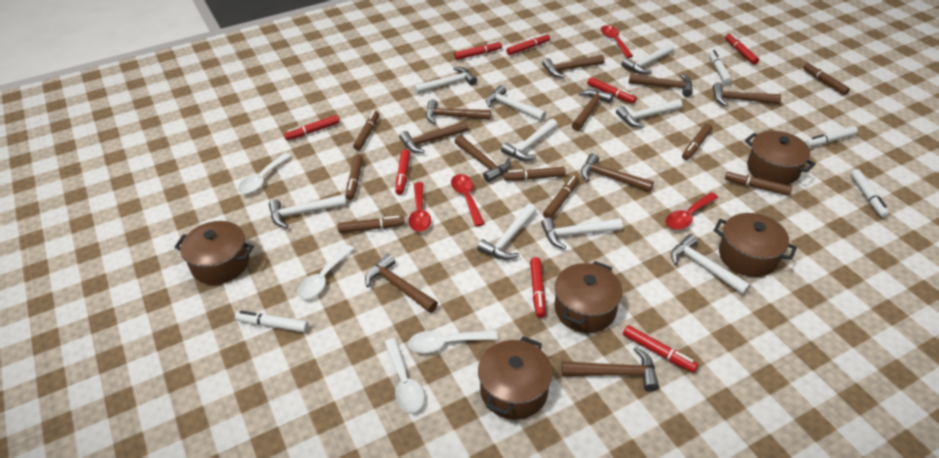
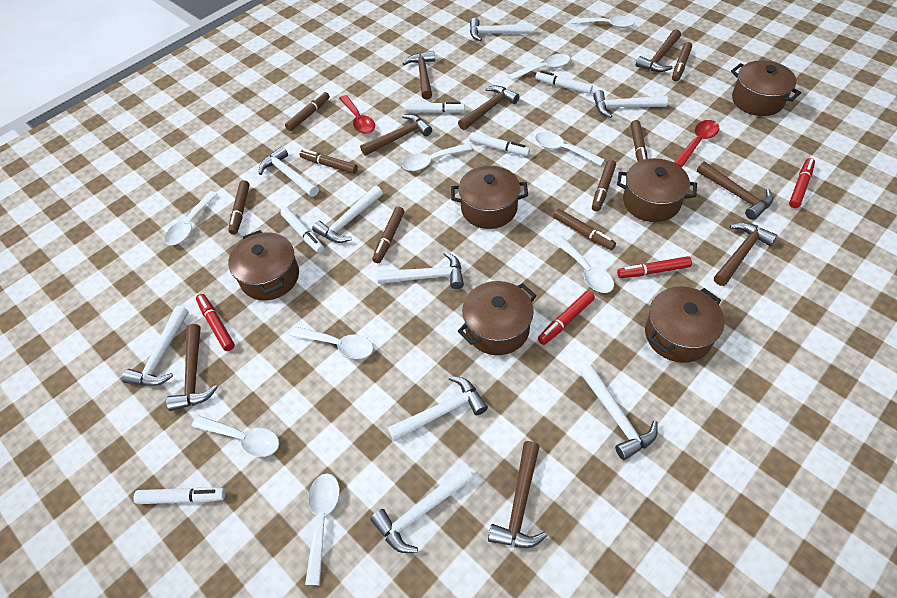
brown hammer: 10 -> 8
brown pot: 5 -> 6
red marker: 8 -> 4
red spoon: 4 -> 2
white marker: 4 -> 5
white spoon: 4 -> 9

